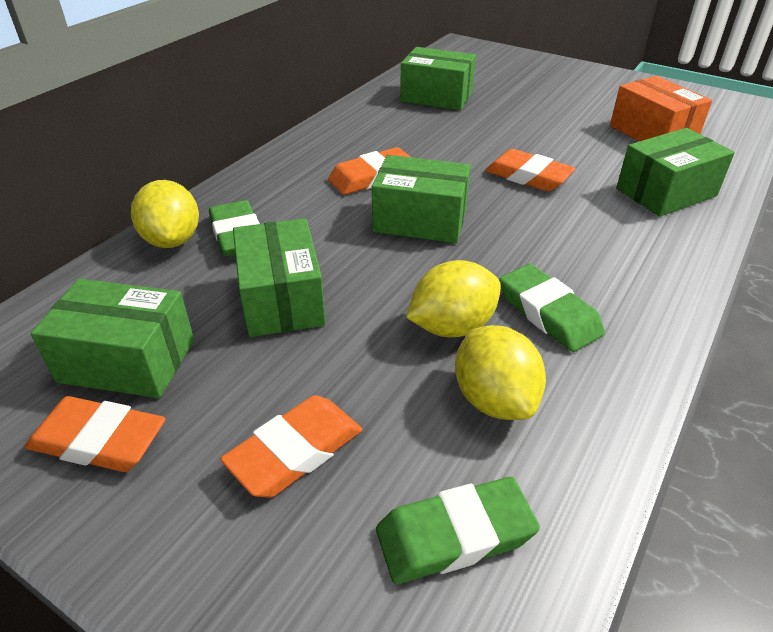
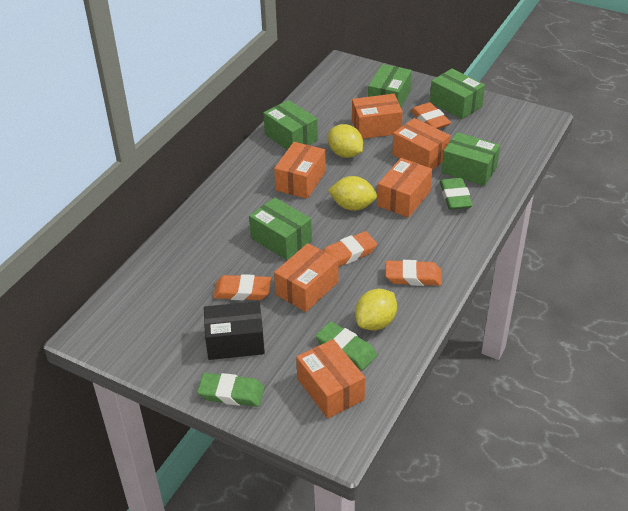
black box: 0 -> 1
orange box: 1 -> 6

